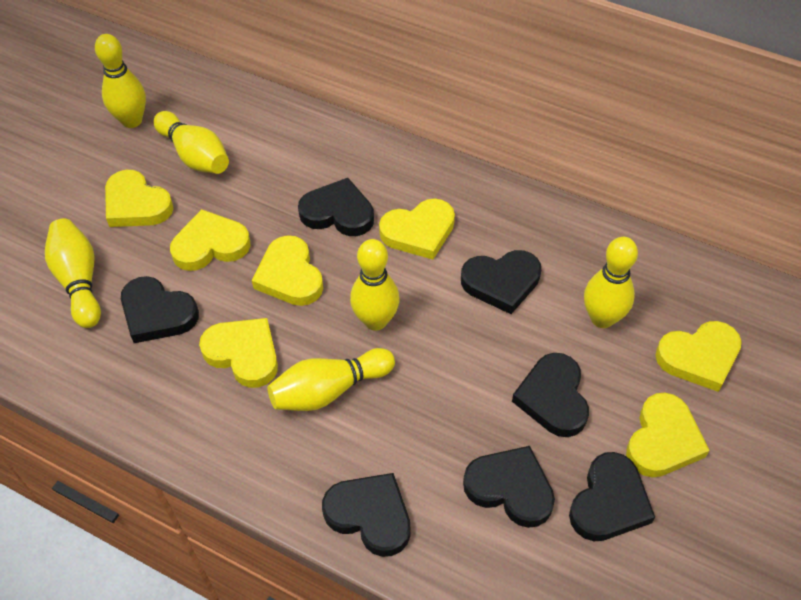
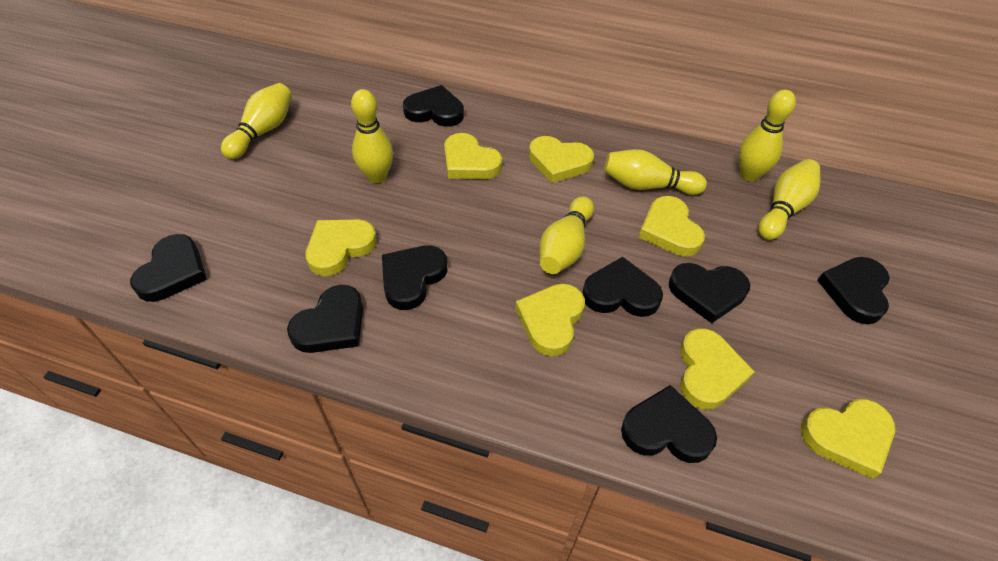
black heart: 7 -> 8

